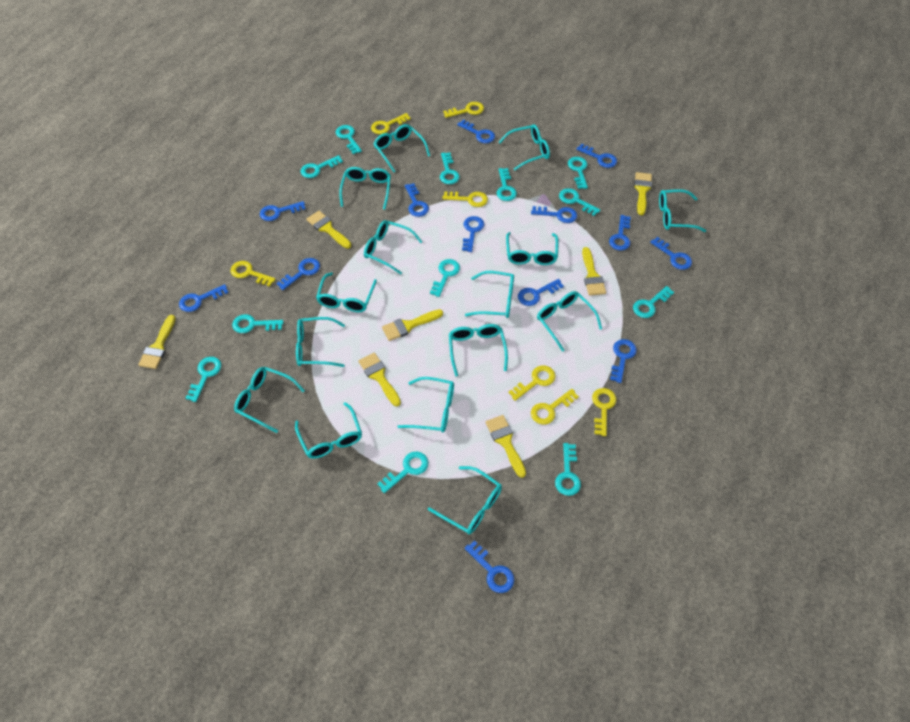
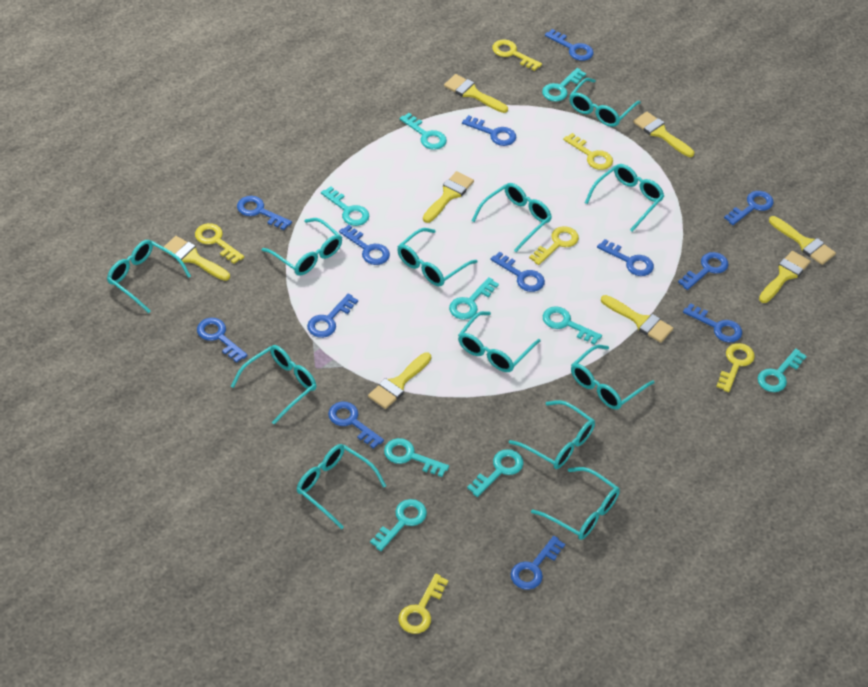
turquoise glasses: 15 -> 12
turquoise key: 12 -> 9
yellow brush: 7 -> 8
yellow key: 7 -> 6

